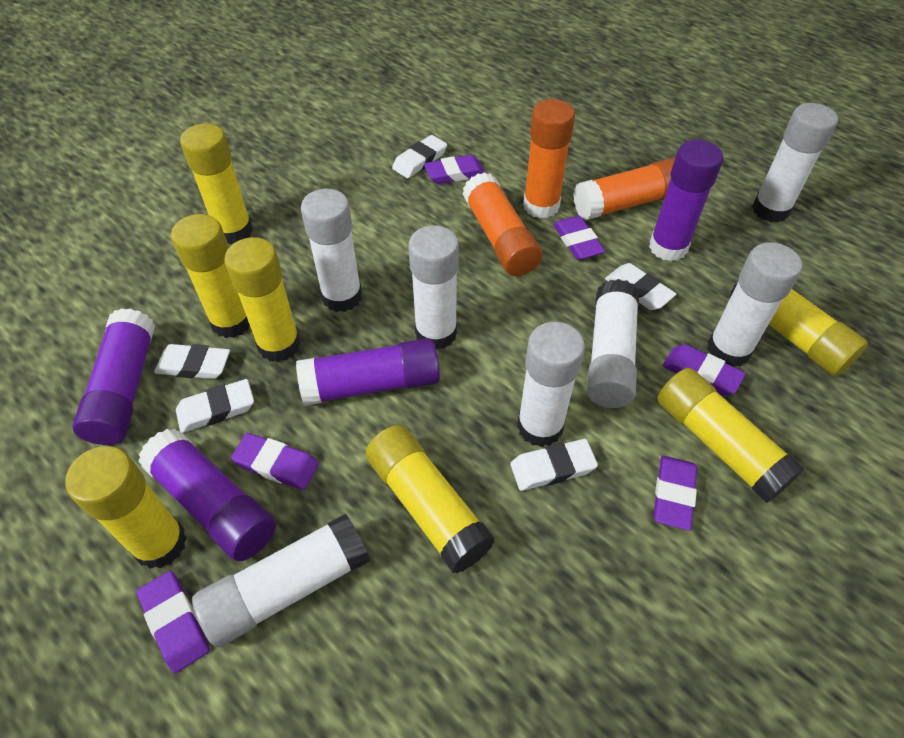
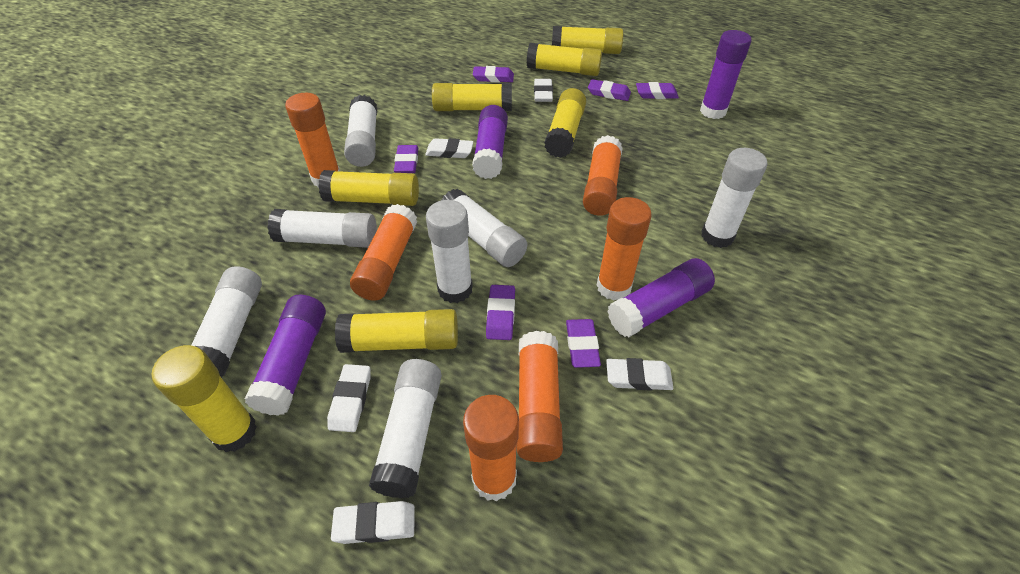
orange glue stick: 3 -> 6

